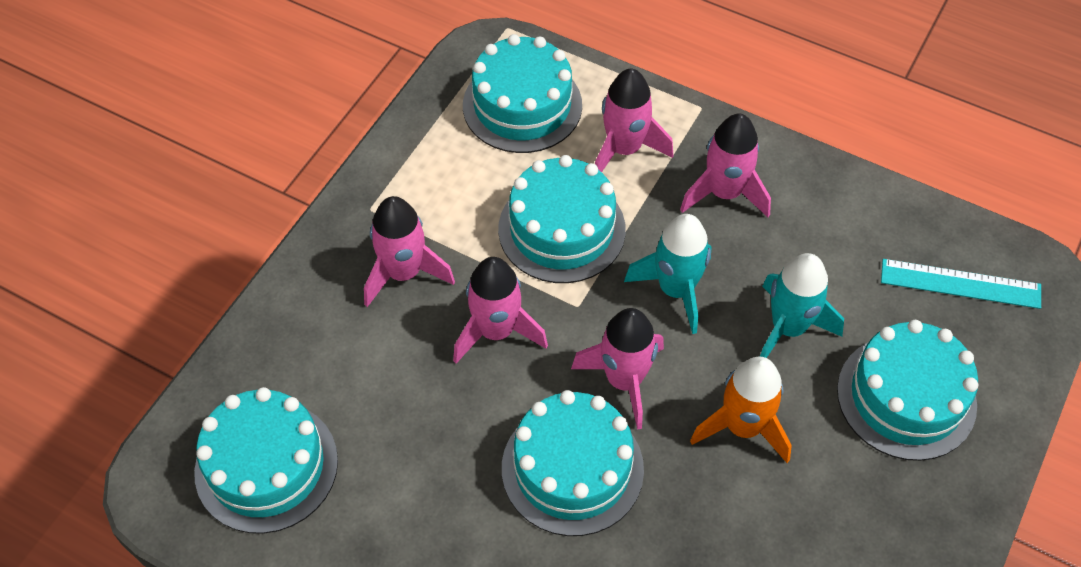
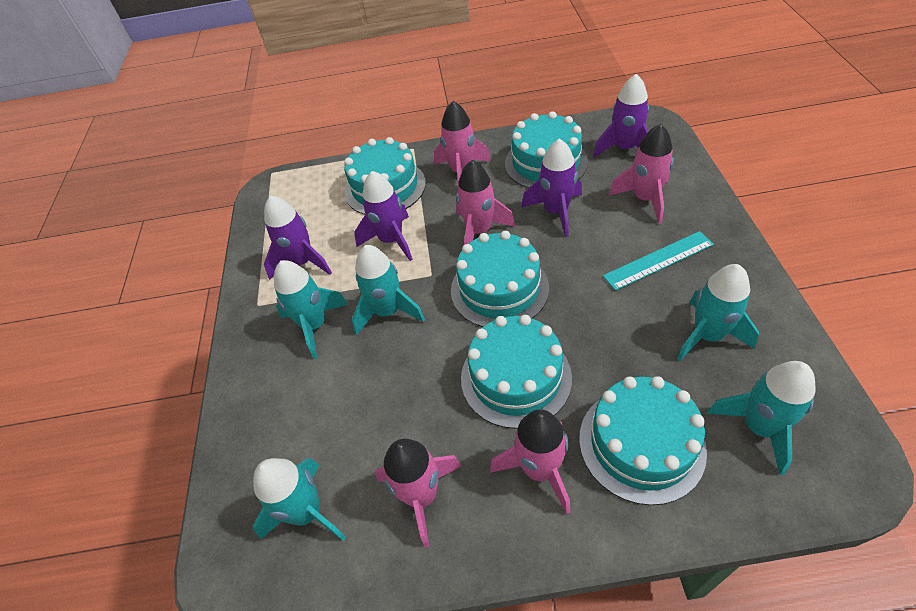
orange rocket: 1 -> 0
purple rocket: 0 -> 4
turquoise rocket: 2 -> 5

